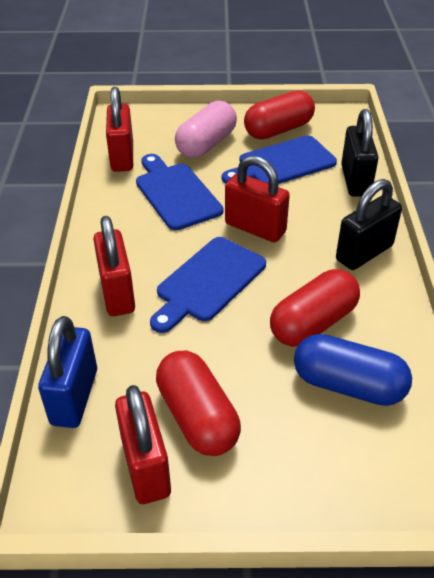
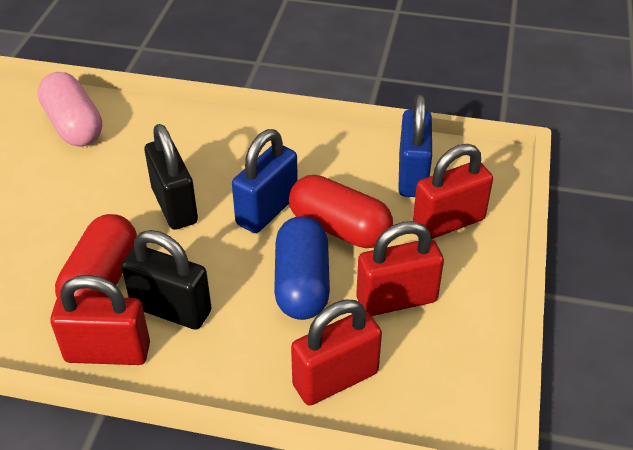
blue cutting board: 3 -> 0
blue padlock: 1 -> 2
red capsule: 3 -> 2

